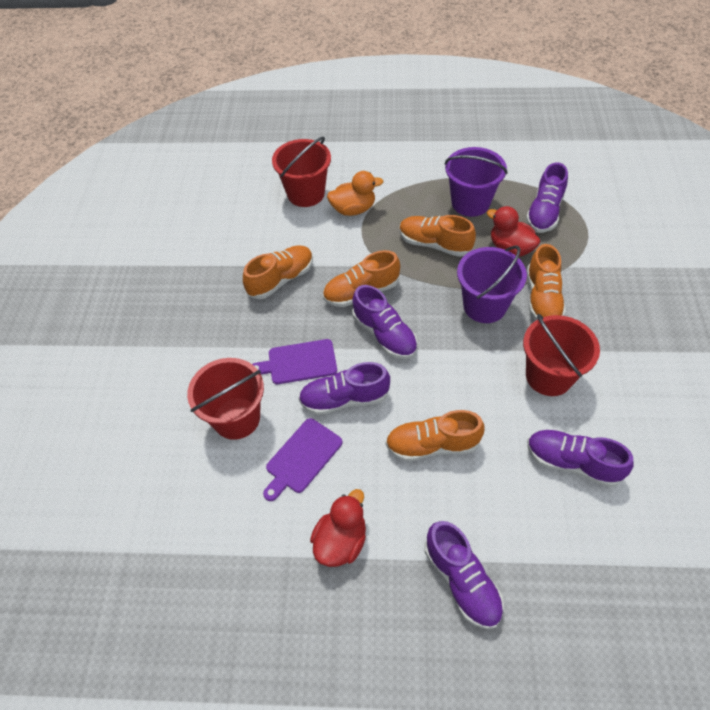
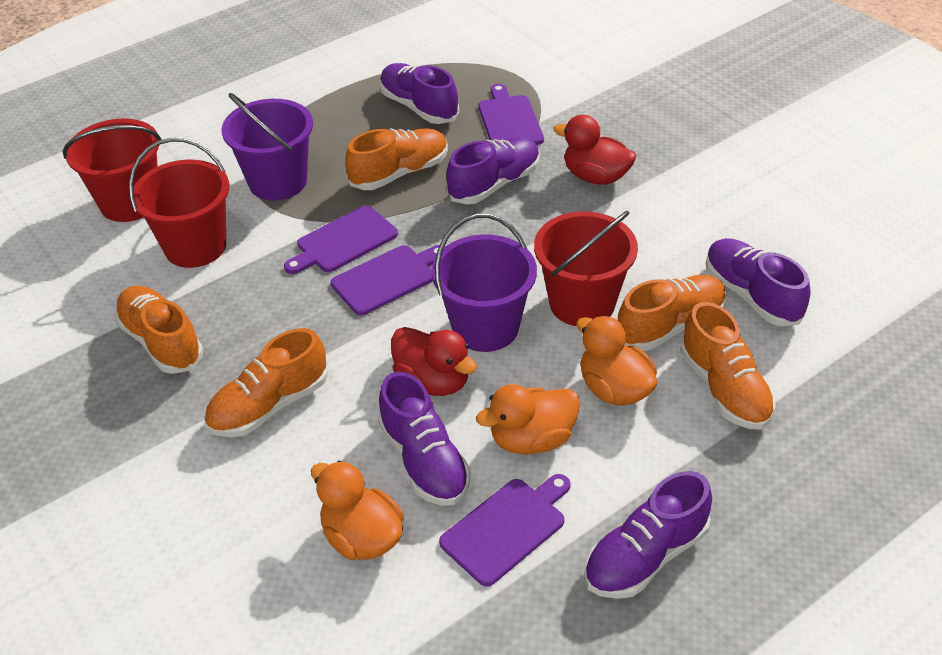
orange duck: 1 -> 3
purple cutting board: 2 -> 4

